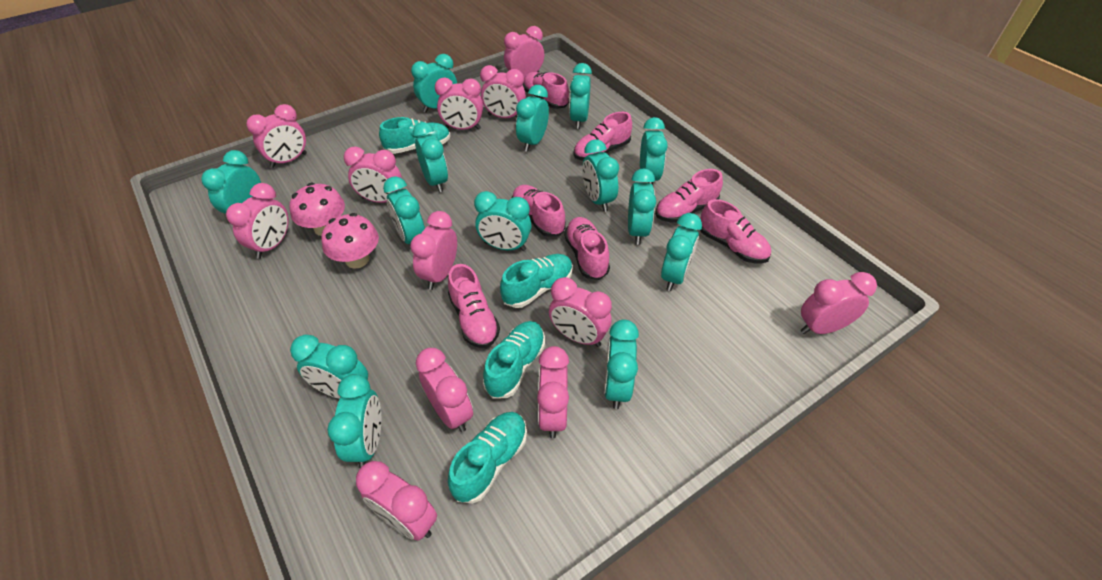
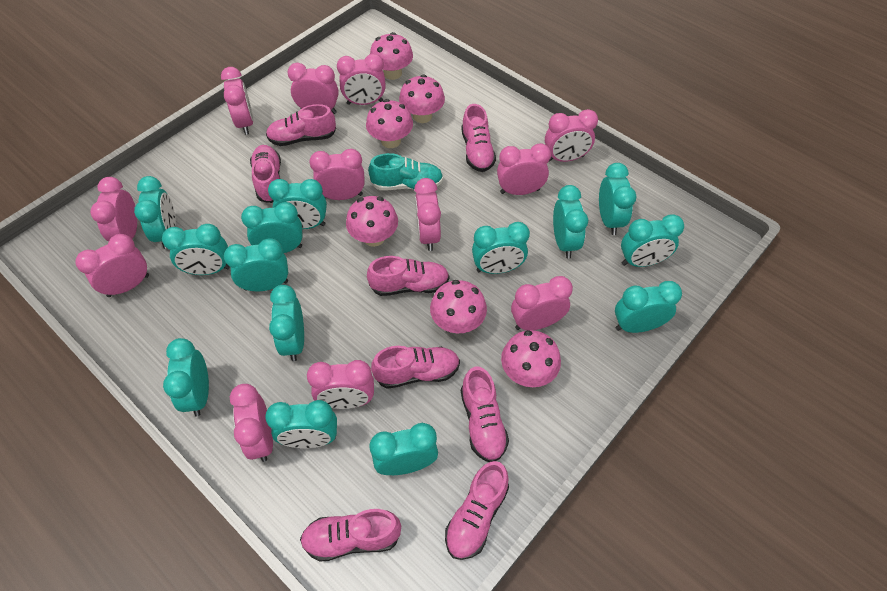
pink mushroom: 2 -> 6
pink shoe: 7 -> 8
turquoise shoe: 4 -> 1

